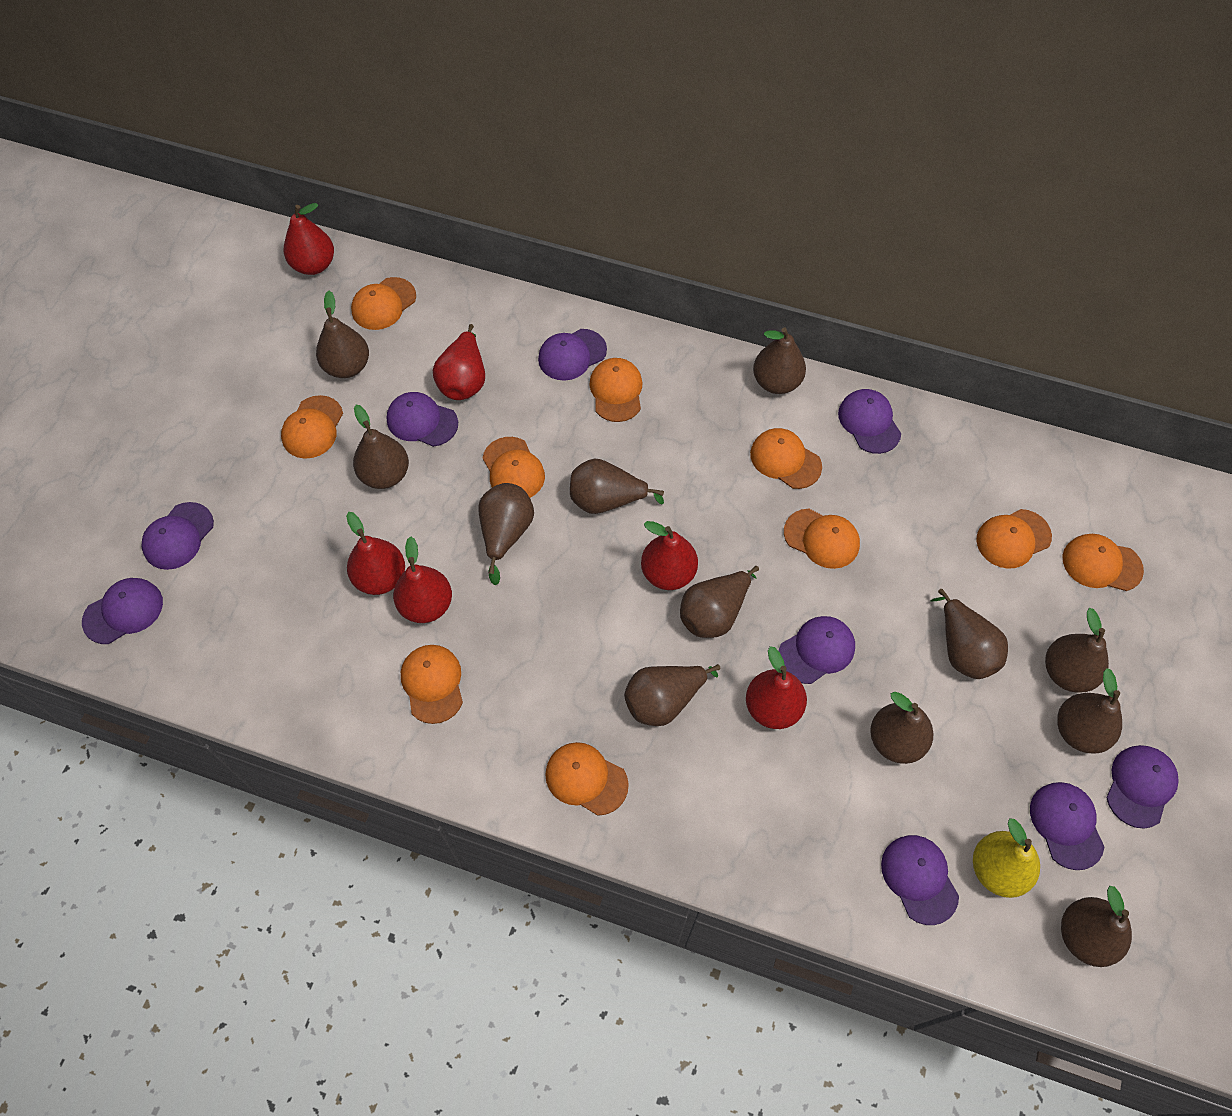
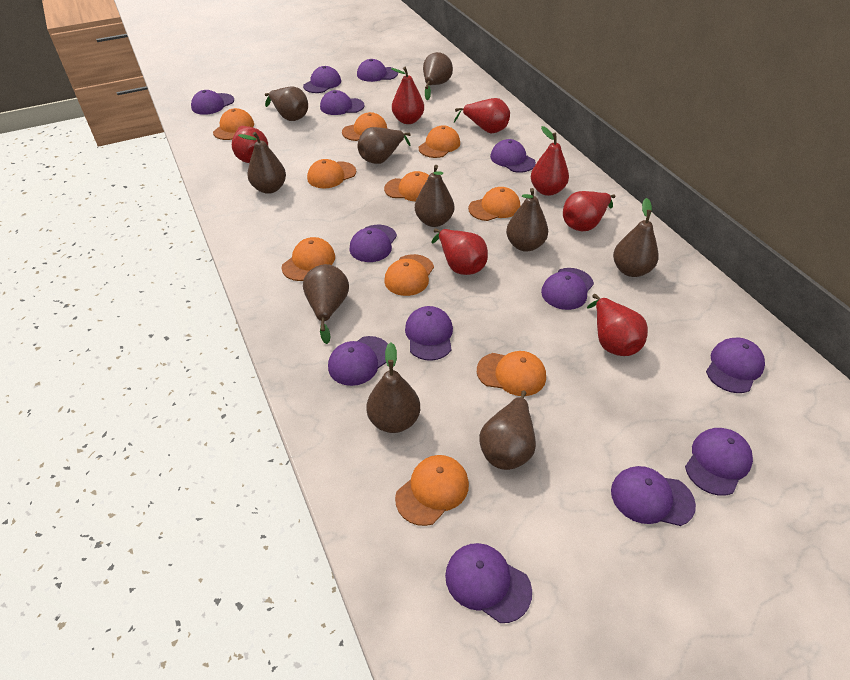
brown pear: 12 -> 10
purple cap: 9 -> 13
red pear: 6 -> 7
yellow pear: 1 -> 0

